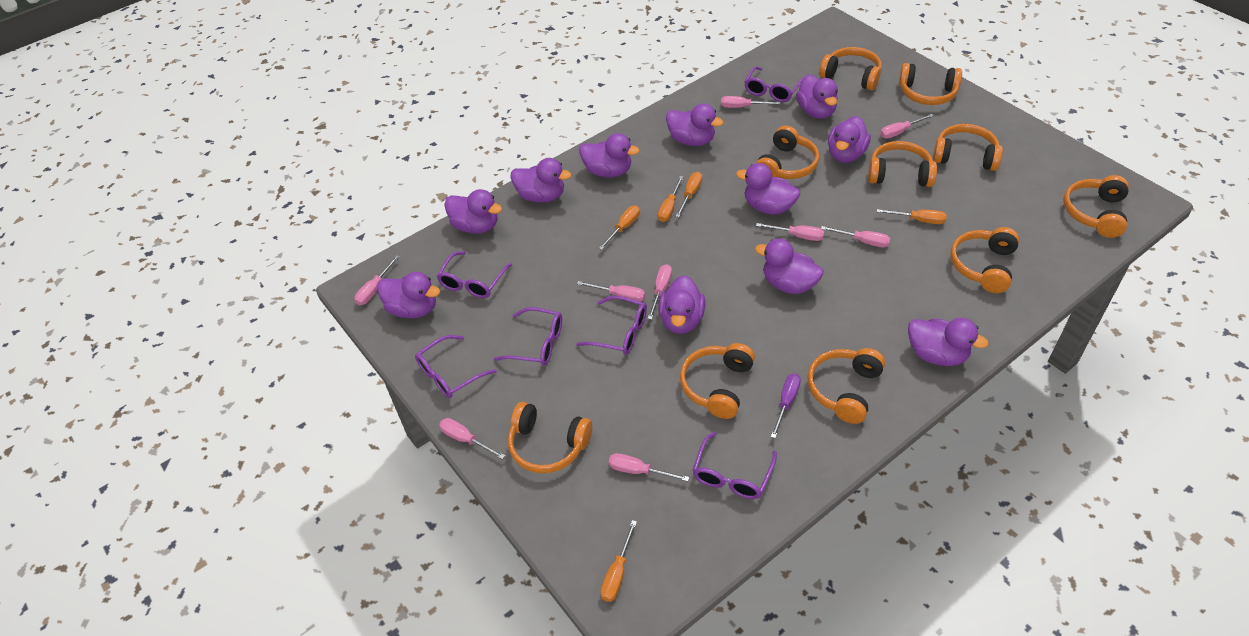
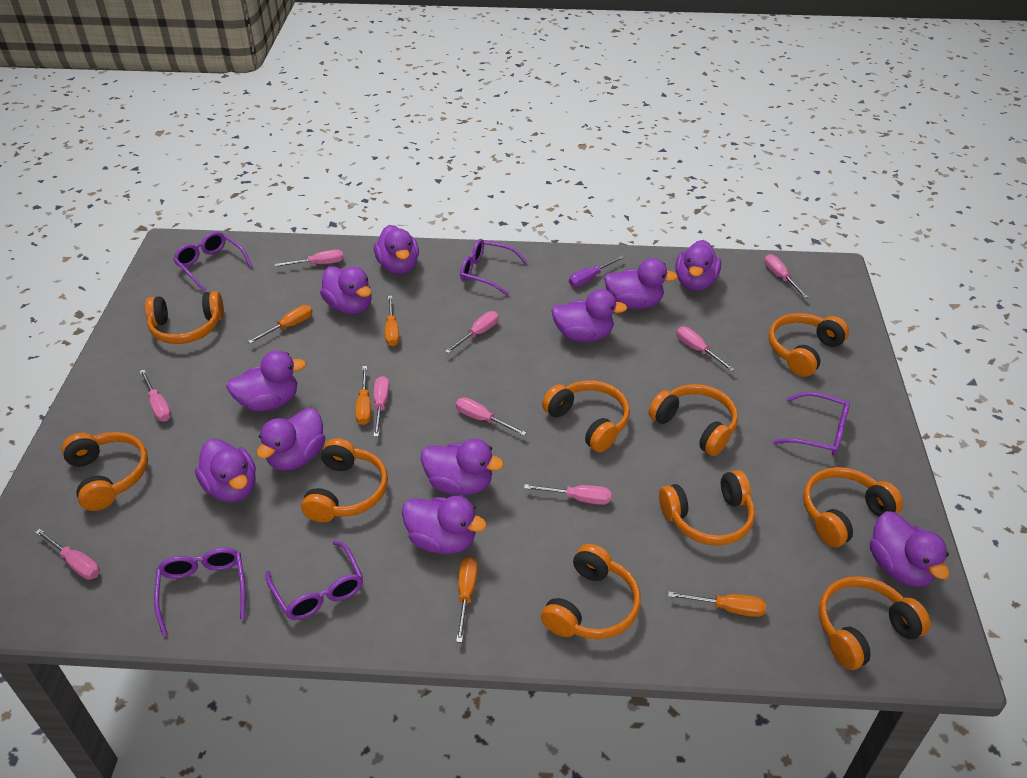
purple glasses: 6 -> 5

